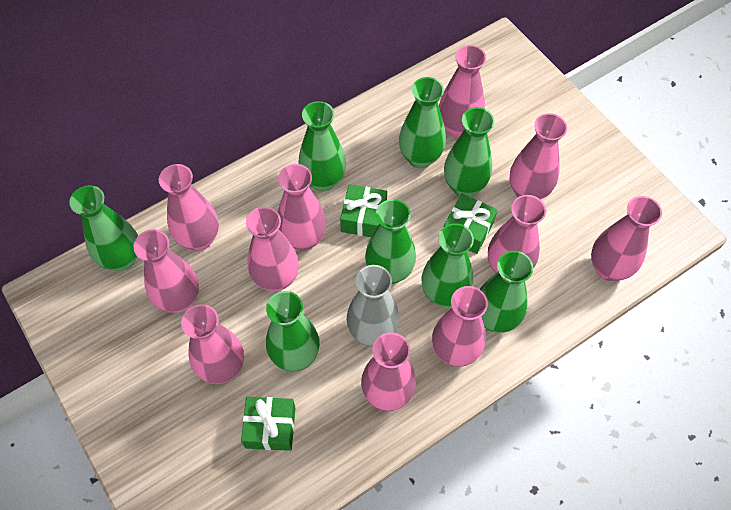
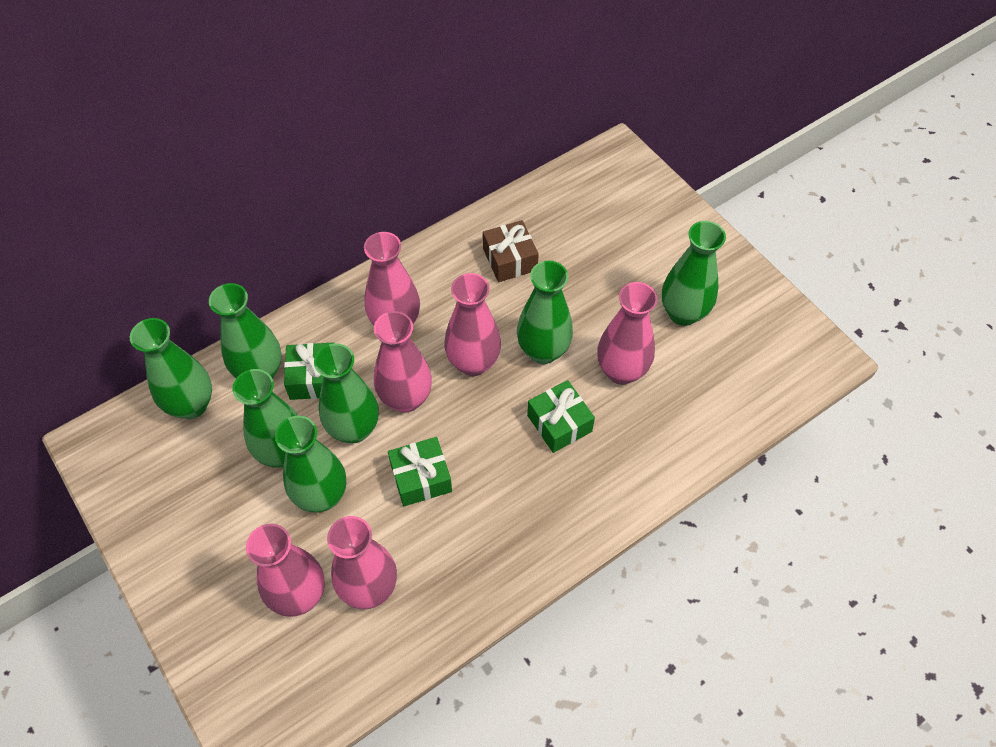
brown gift: 0 -> 1
green vase: 8 -> 7
grey vase: 1 -> 0
pink vase: 11 -> 6

